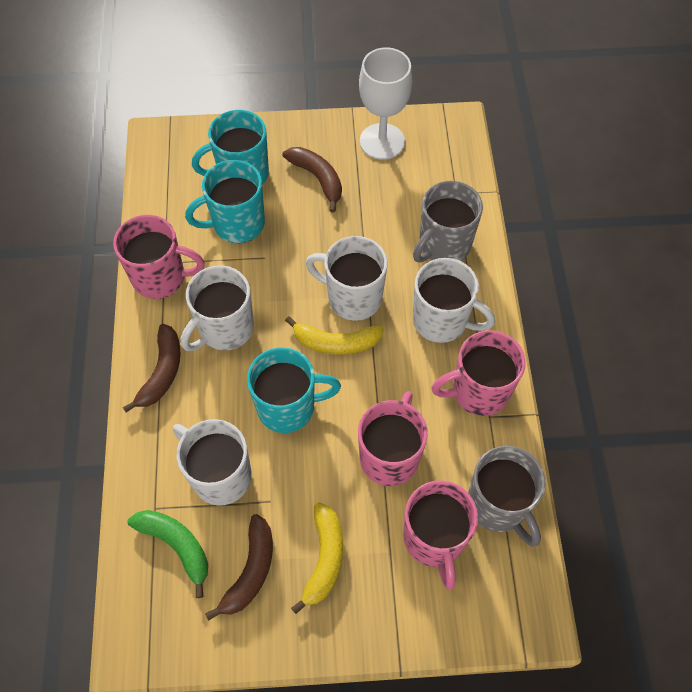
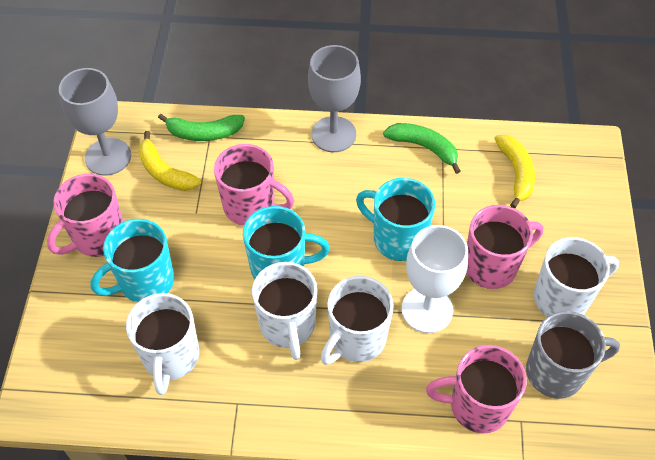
brown banana: 3 -> 0
green banana: 1 -> 2
grey goblet: 0 -> 2
grey mug: 2 -> 1

